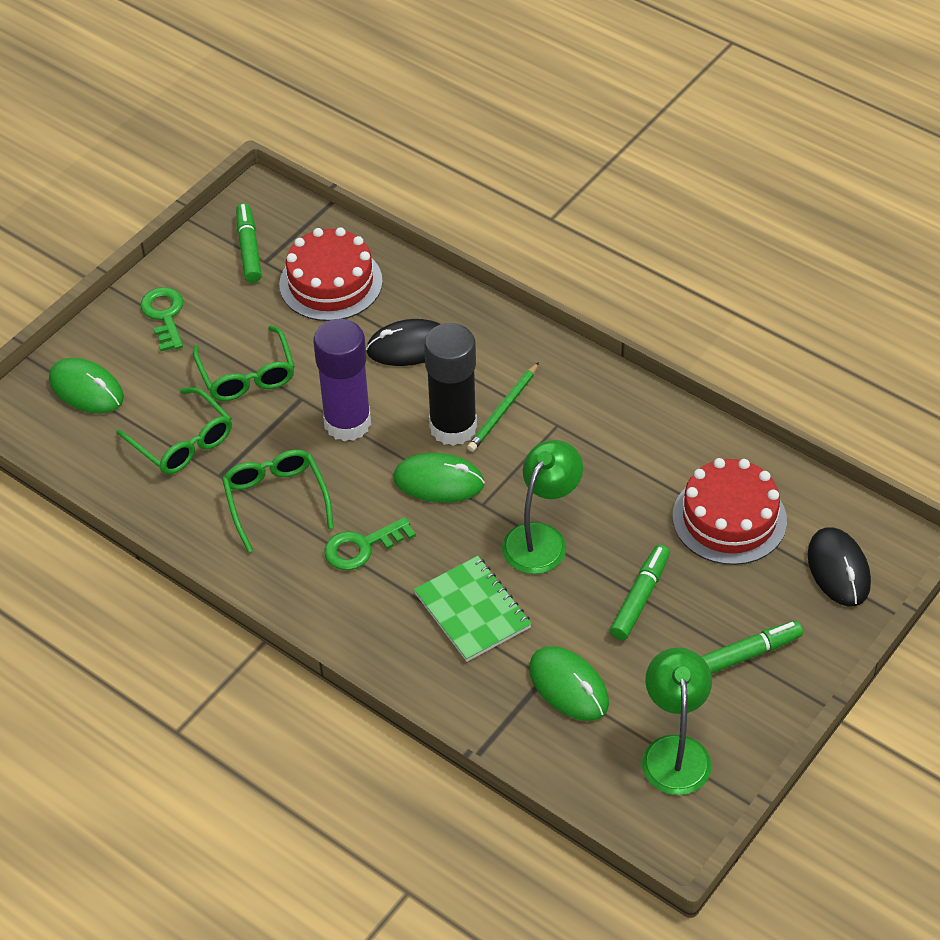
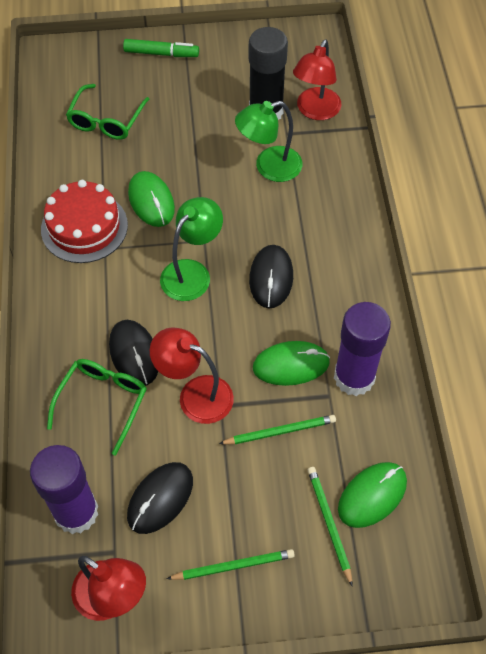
black mouse: 2 -> 3
green glasses: 3 -> 2
green key: 2 -> 0
green marker: 3 -> 1
green notebook: 1 -> 0
green pencil: 1 -> 3
purple glue stick: 1 -> 2
red cake: 2 -> 1
red lamp: 0 -> 3

